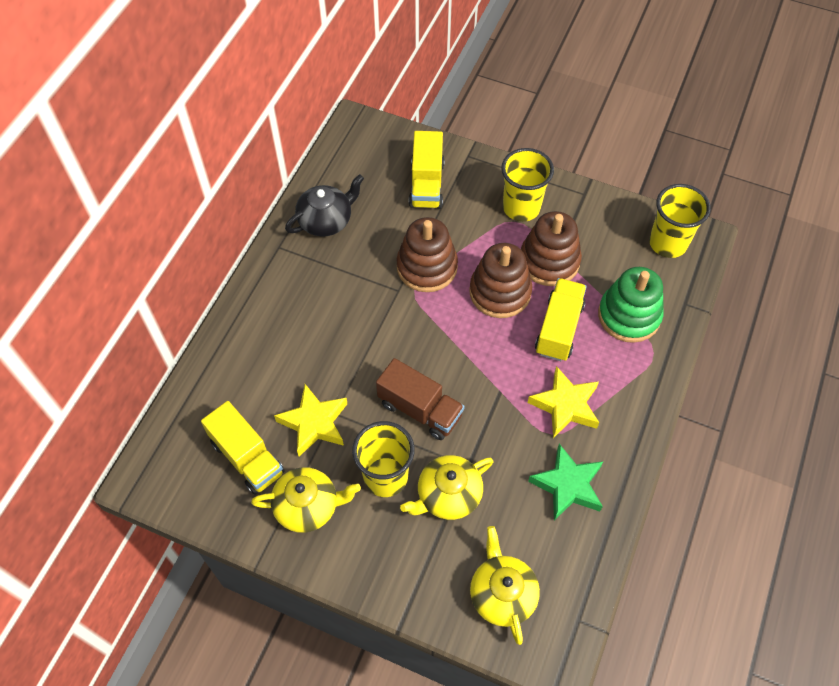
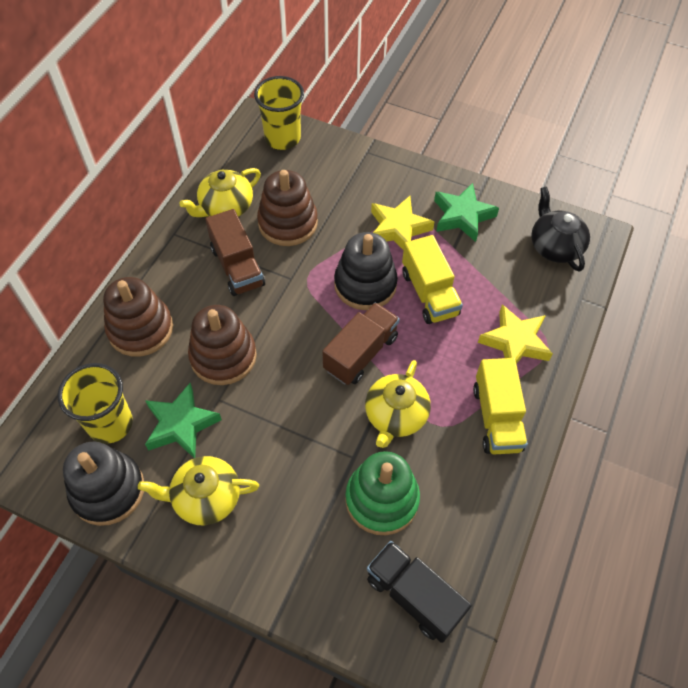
black stacking toy: 0 -> 2
black truck: 0 -> 1
brown truck: 1 -> 2
green star: 1 -> 2
yellow cup: 3 -> 2
yellow truck: 3 -> 2

